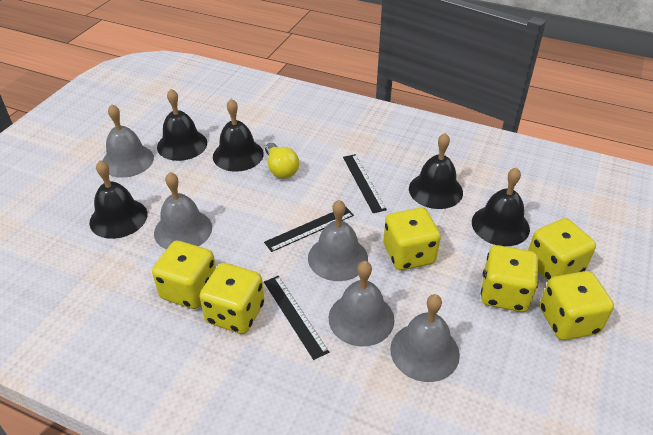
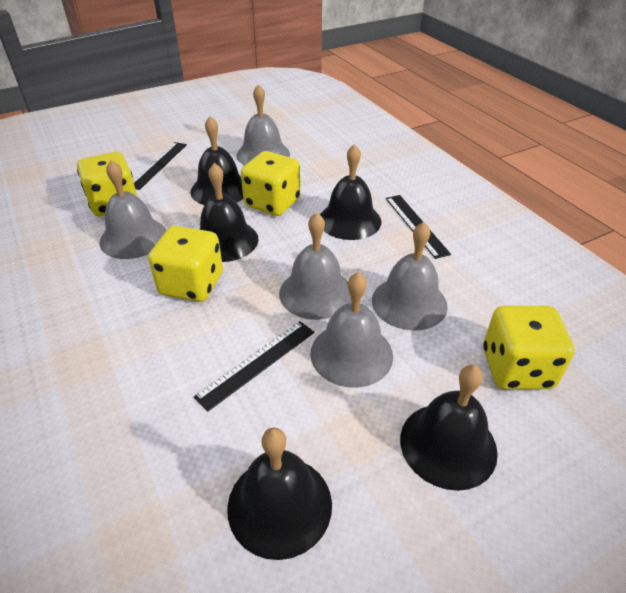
yellow dice: 6 -> 4
yellow light bulb: 1 -> 0

